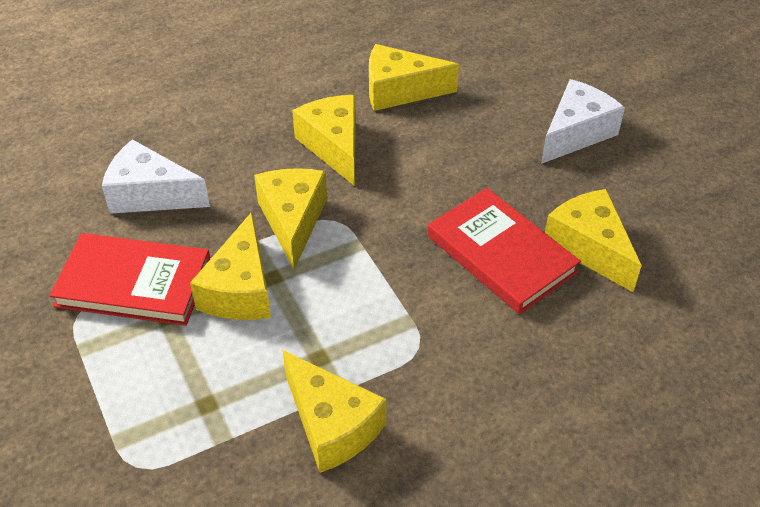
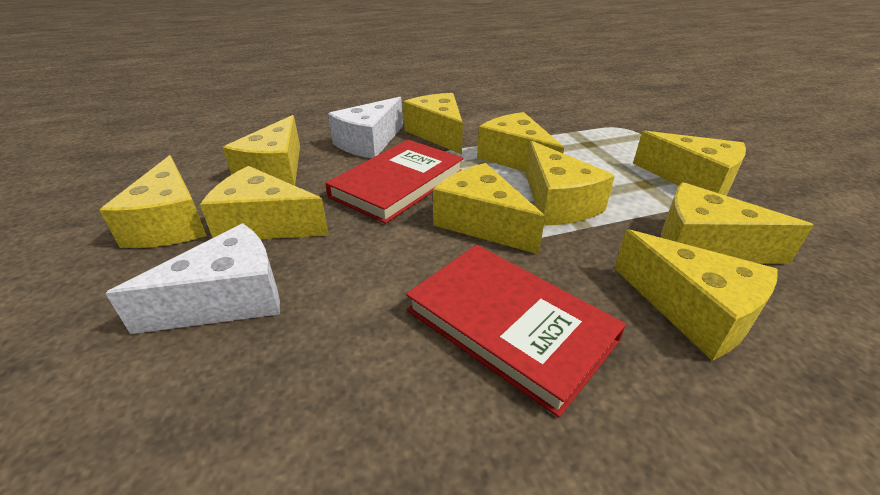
yellow cheese: 6 -> 10

